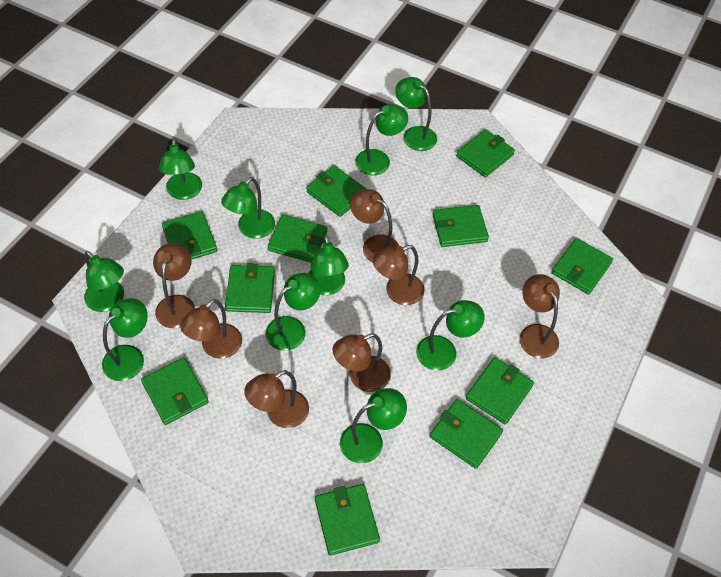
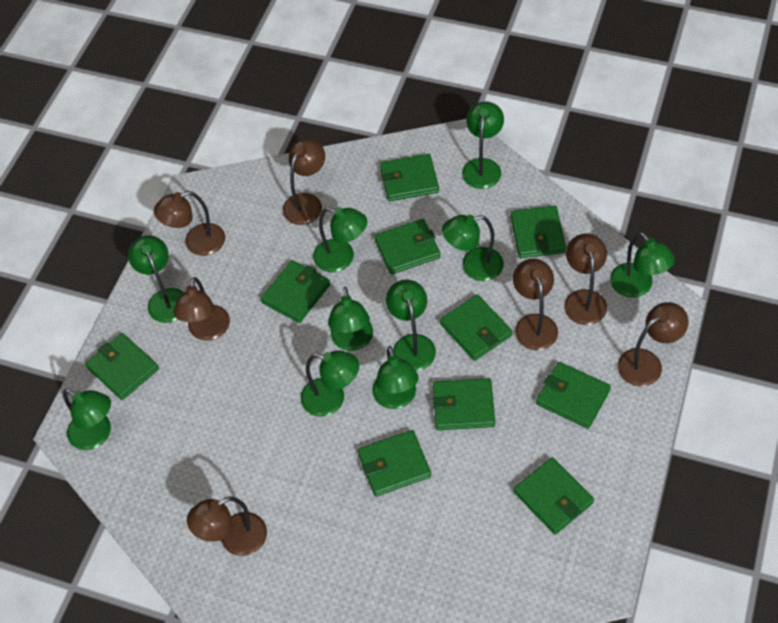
green wallet: 11 -> 10

